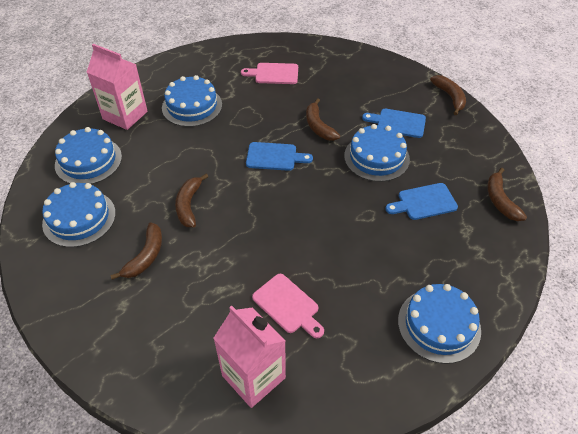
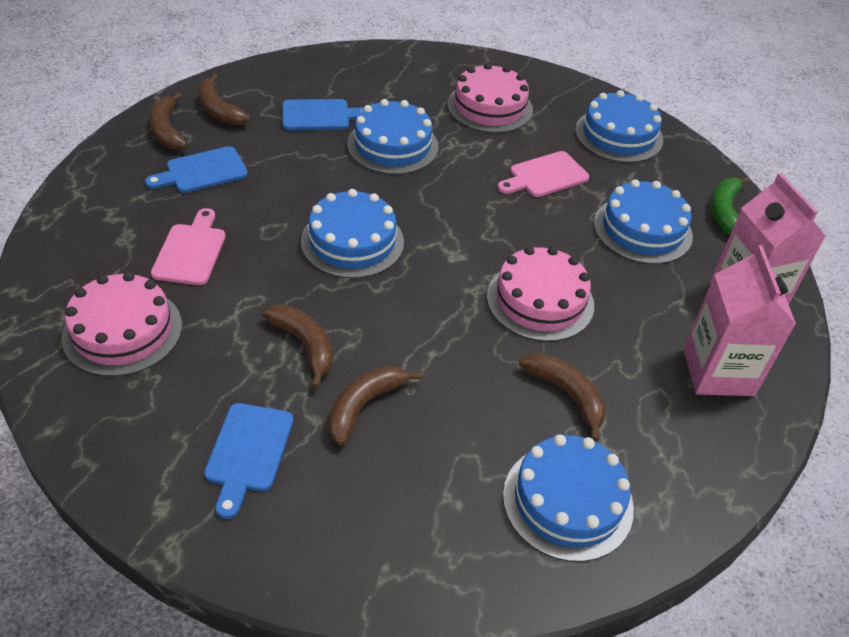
green banana: 0 -> 1
pink cake: 0 -> 3

